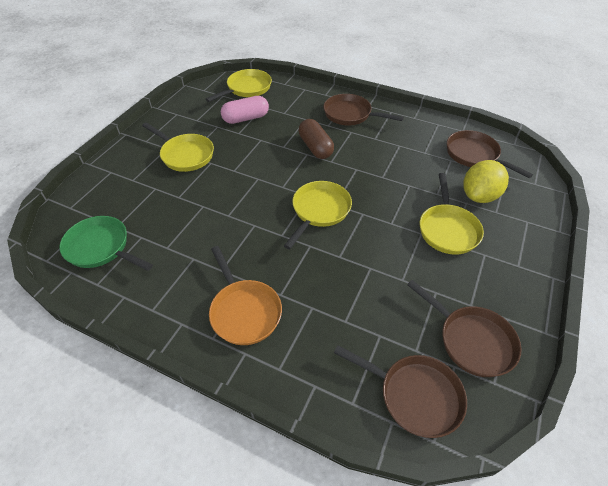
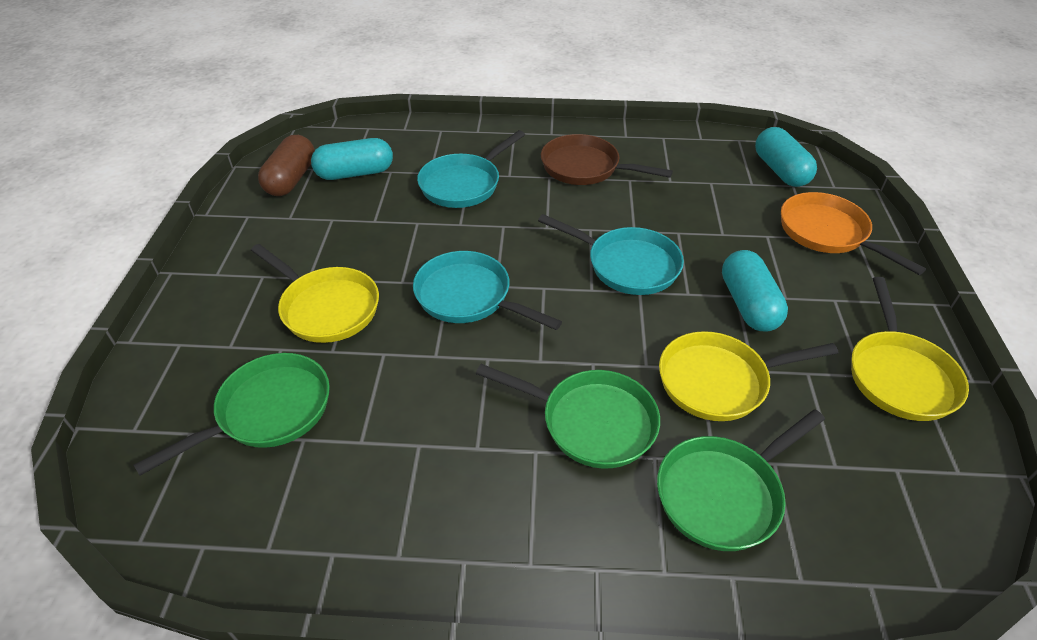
brown pan: 4 -> 1
green pan: 1 -> 3
pink capsule: 1 -> 0
turquoise capsule: 0 -> 3
turquoise pan: 0 -> 3
yellow lemon: 1 -> 0
yellow pan: 4 -> 3

